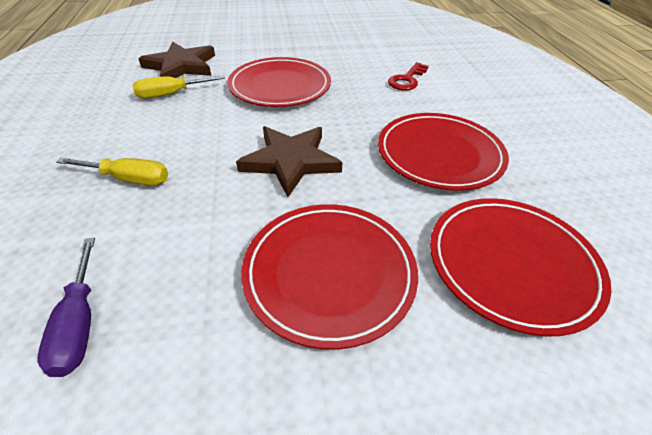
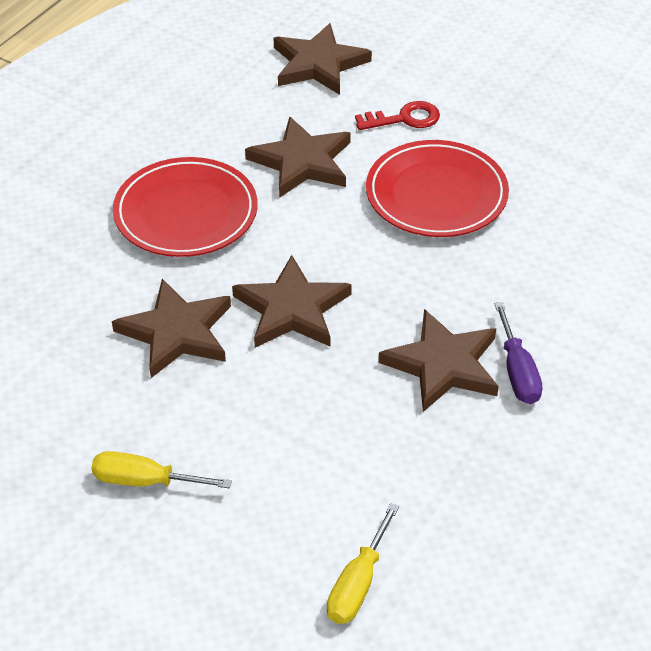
brown star: 2 -> 5
red plate: 4 -> 2

